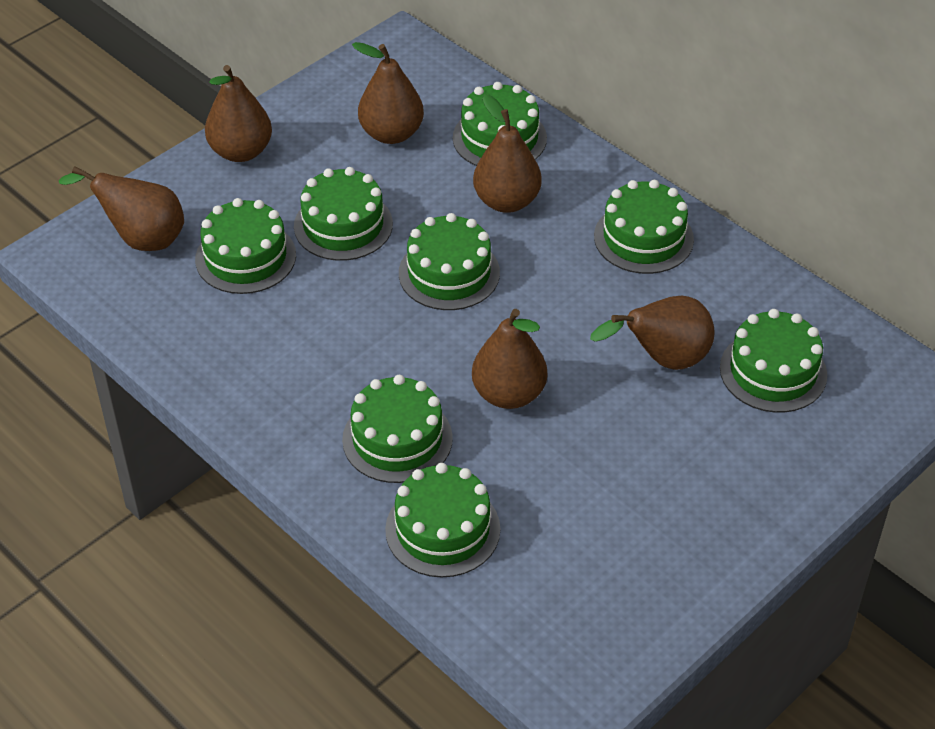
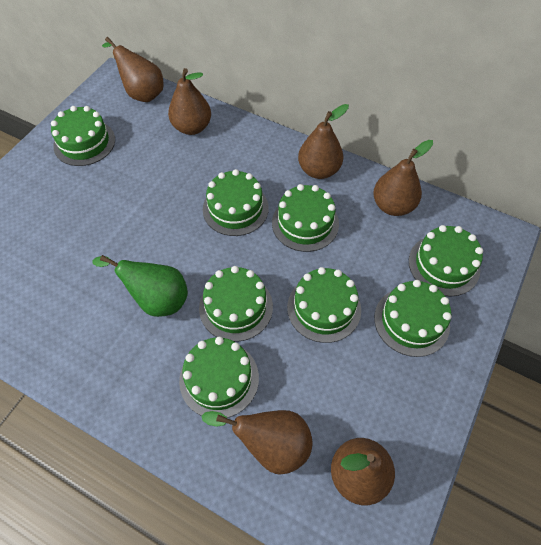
green pear: 0 -> 1

